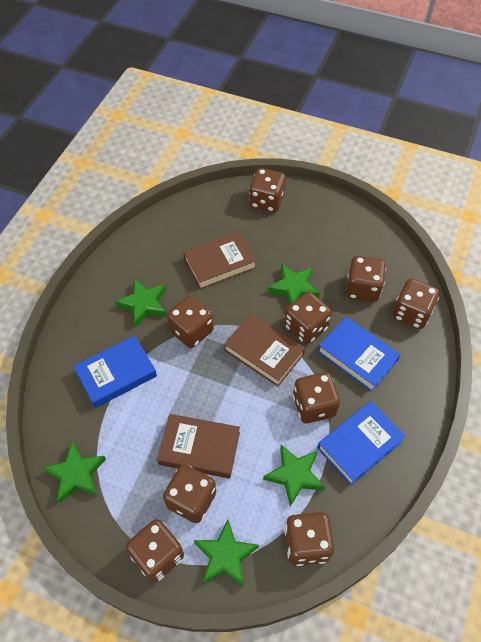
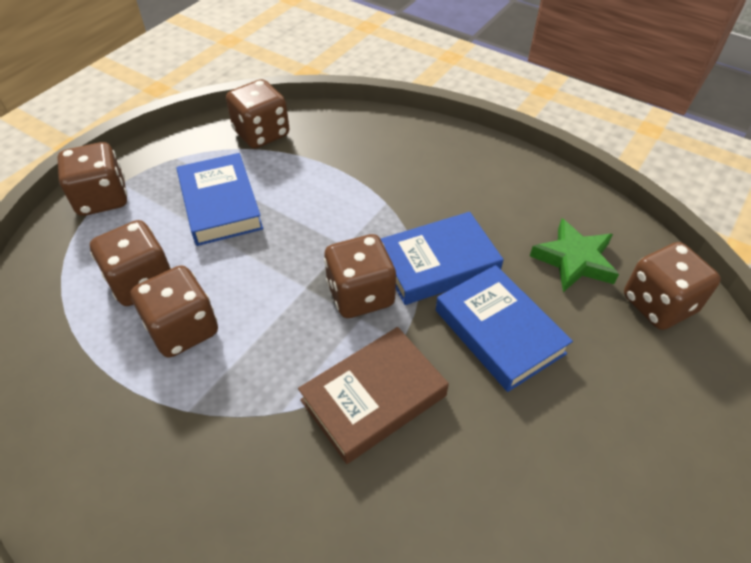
brown book: 3 -> 1
brown dice: 9 -> 6
green star: 5 -> 1

